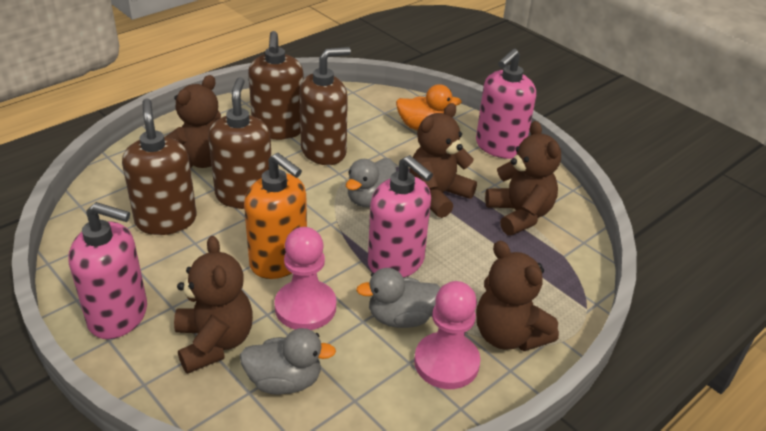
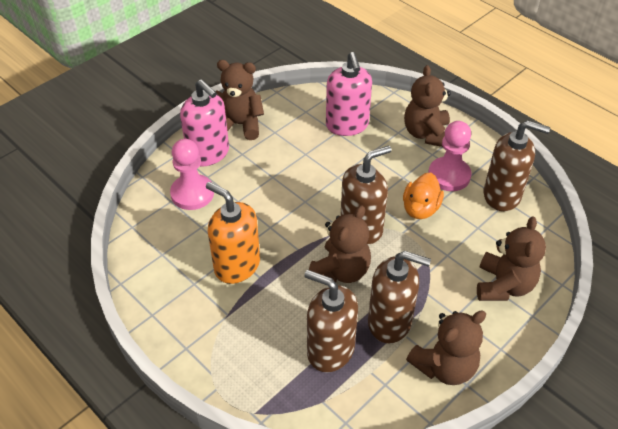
grey duck: 3 -> 0
pink soap dispenser: 3 -> 2

